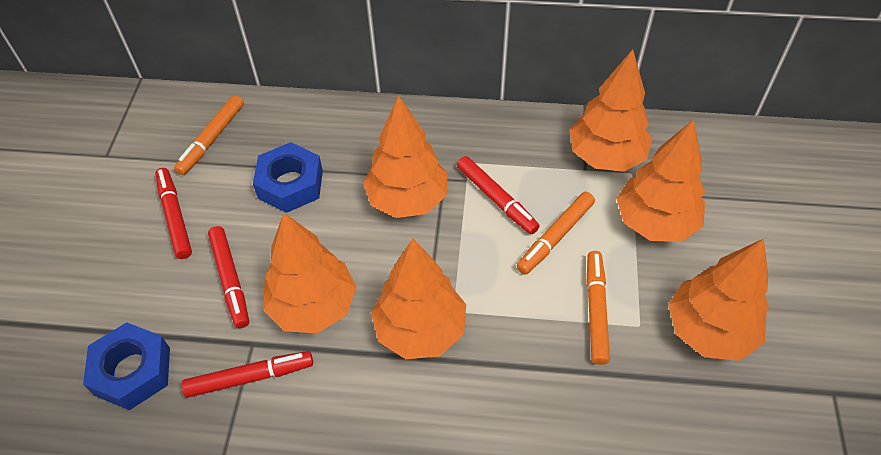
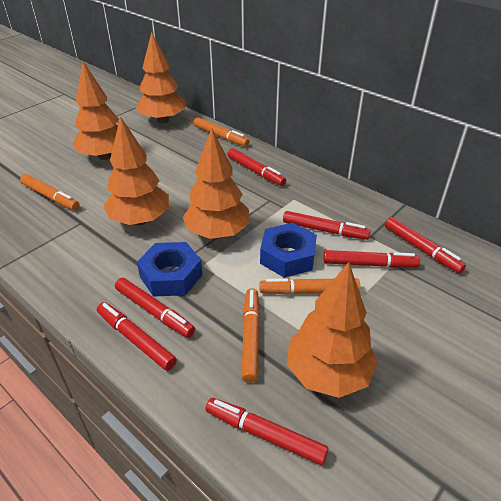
orange marker: 3 -> 4
orange tree: 6 -> 5
red marker: 4 -> 7

